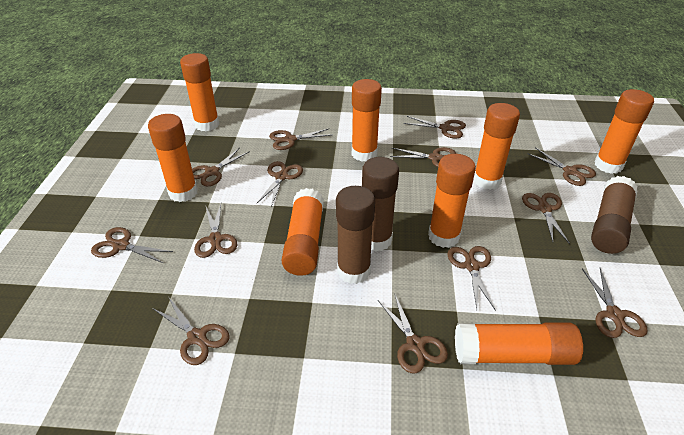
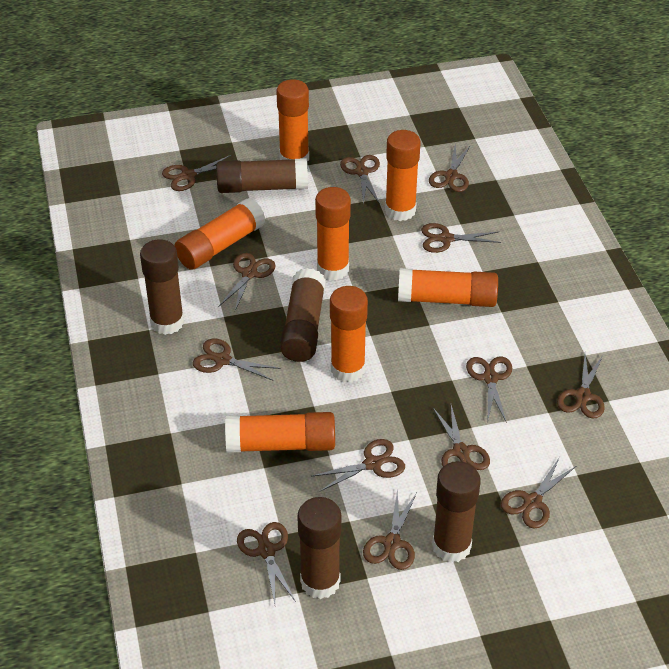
brown glue stick: 3 -> 5
orange glue stick: 8 -> 7

